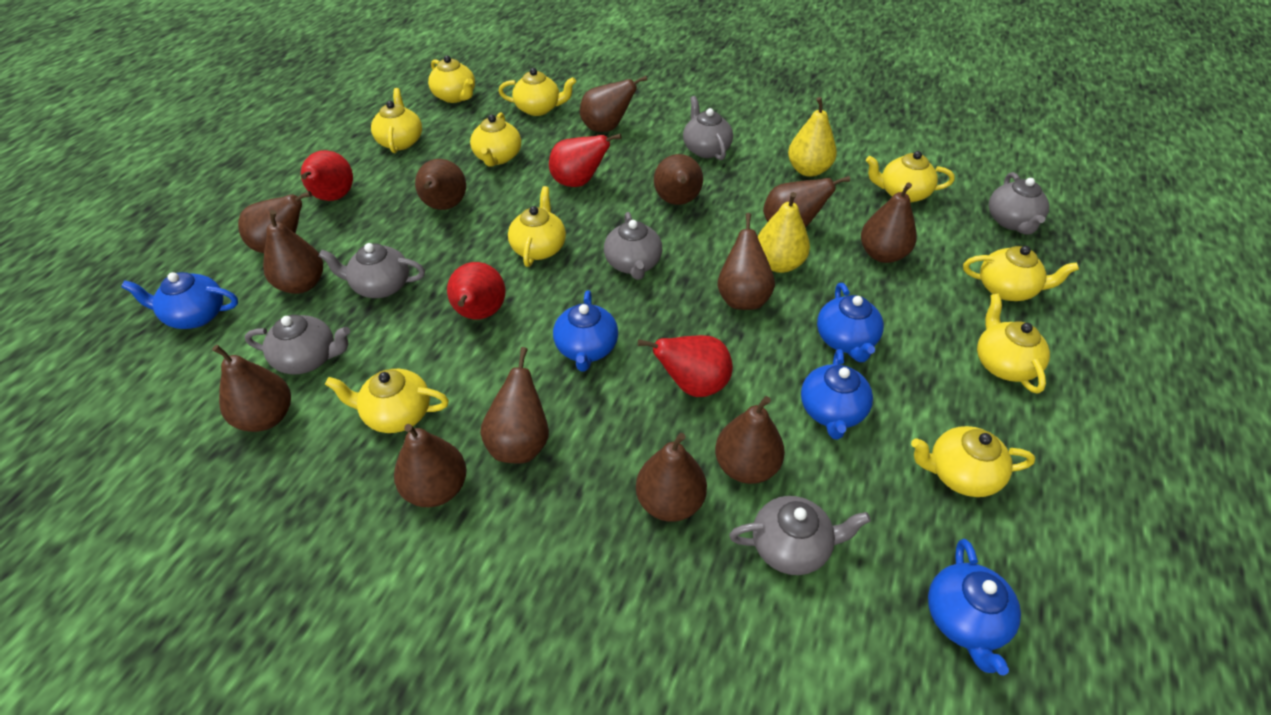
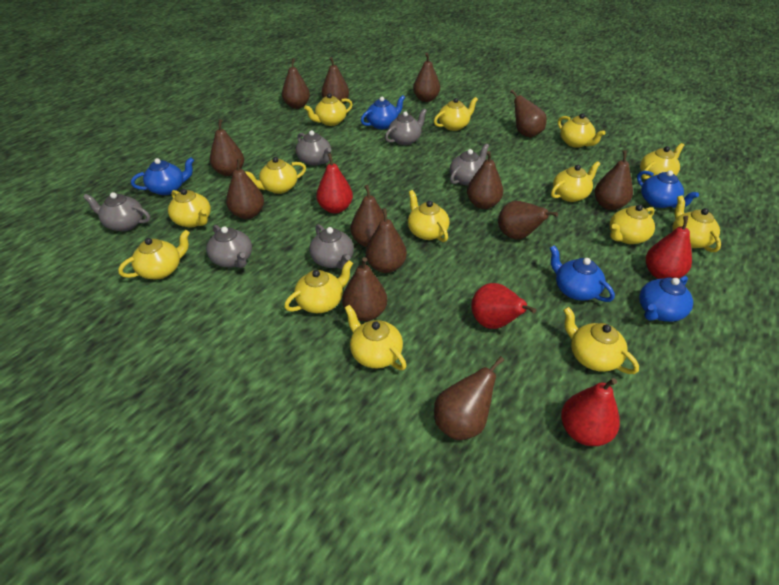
yellow pear: 2 -> 0
yellow teapot: 10 -> 14

